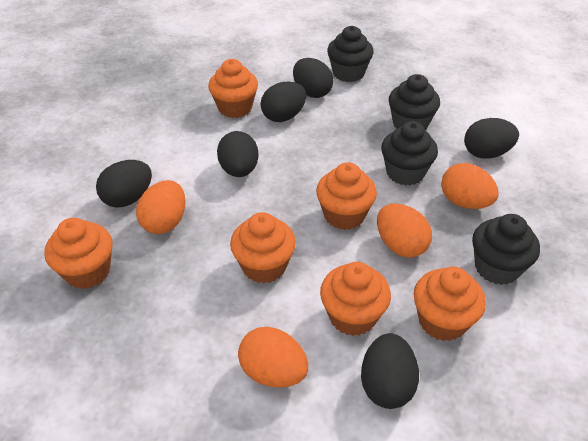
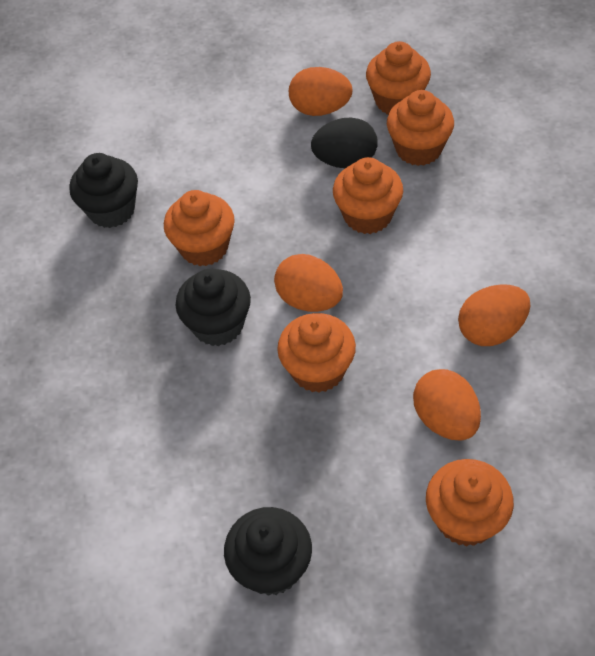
black cupcake: 4 -> 3
black egg: 6 -> 1

